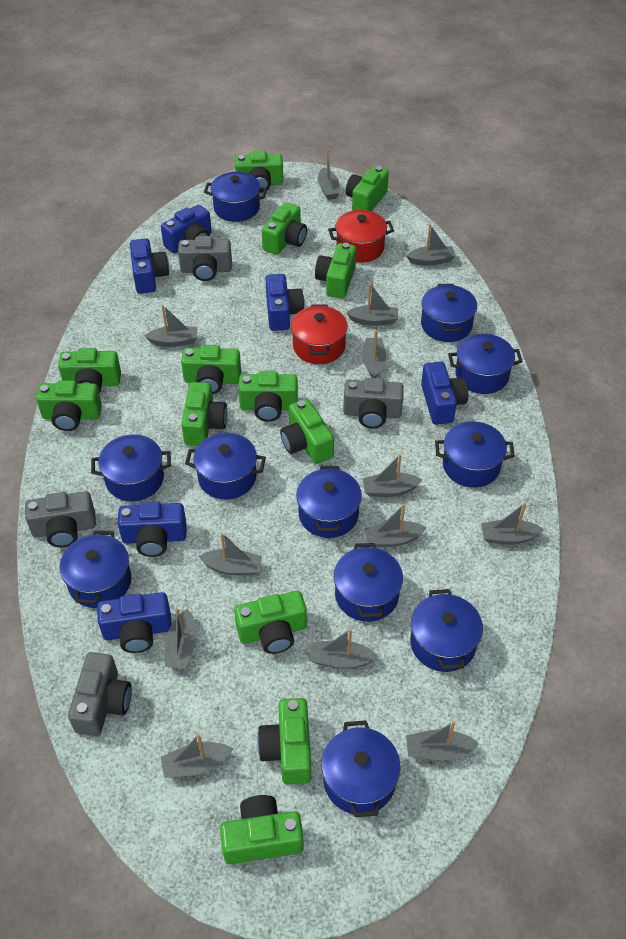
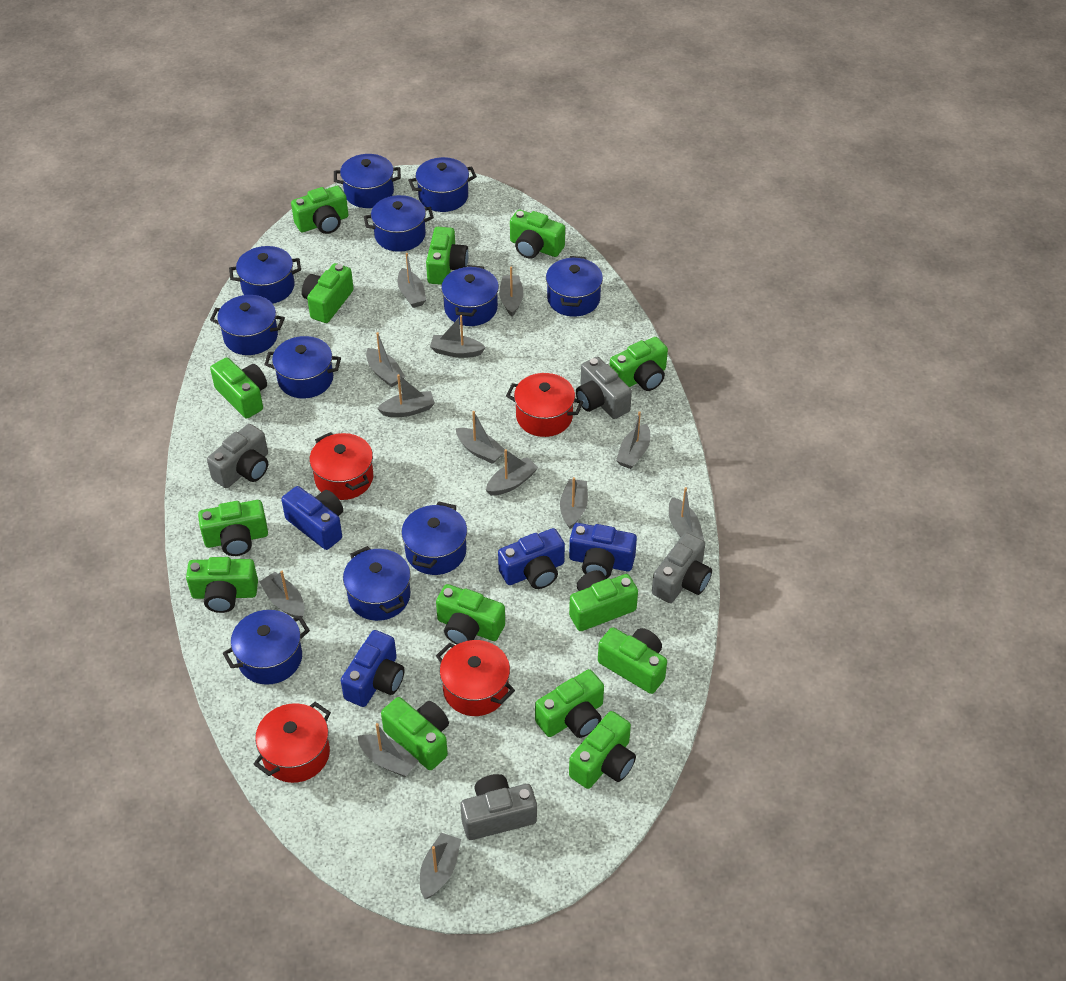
blue camera: 6 -> 4
green camera: 13 -> 14
red pot: 2 -> 4

